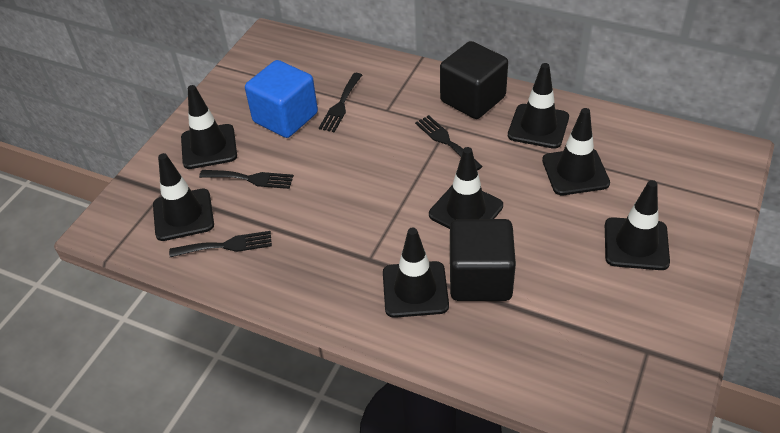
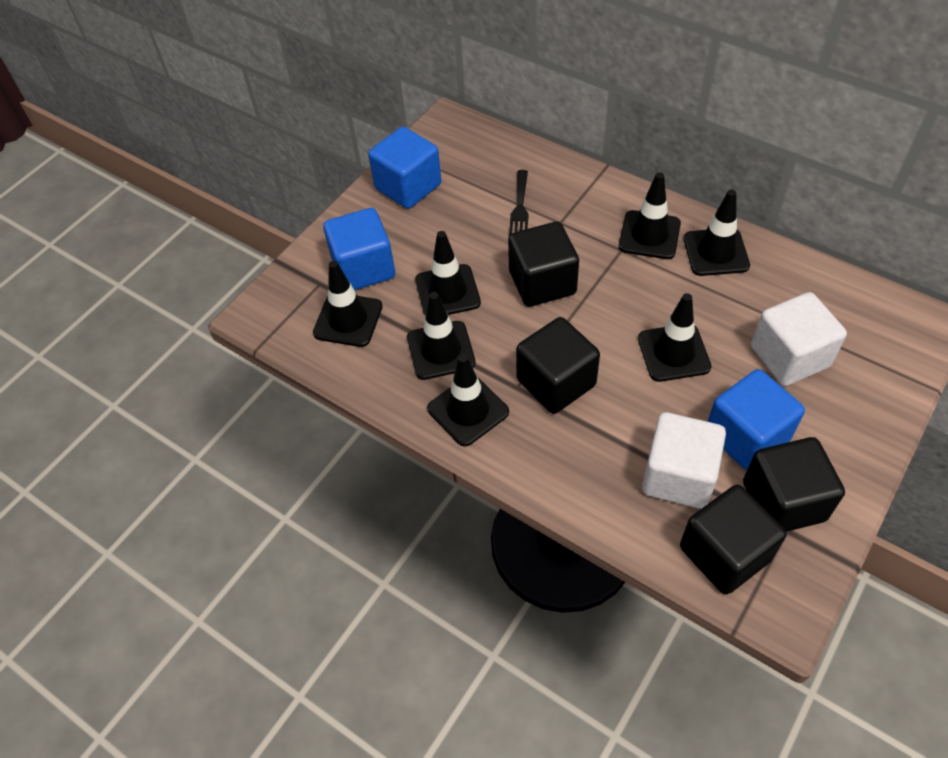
black cube: 2 -> 4
black fork: 4 -> 1
blue cube: 1 -> 3
white cube: 0 -> 2

